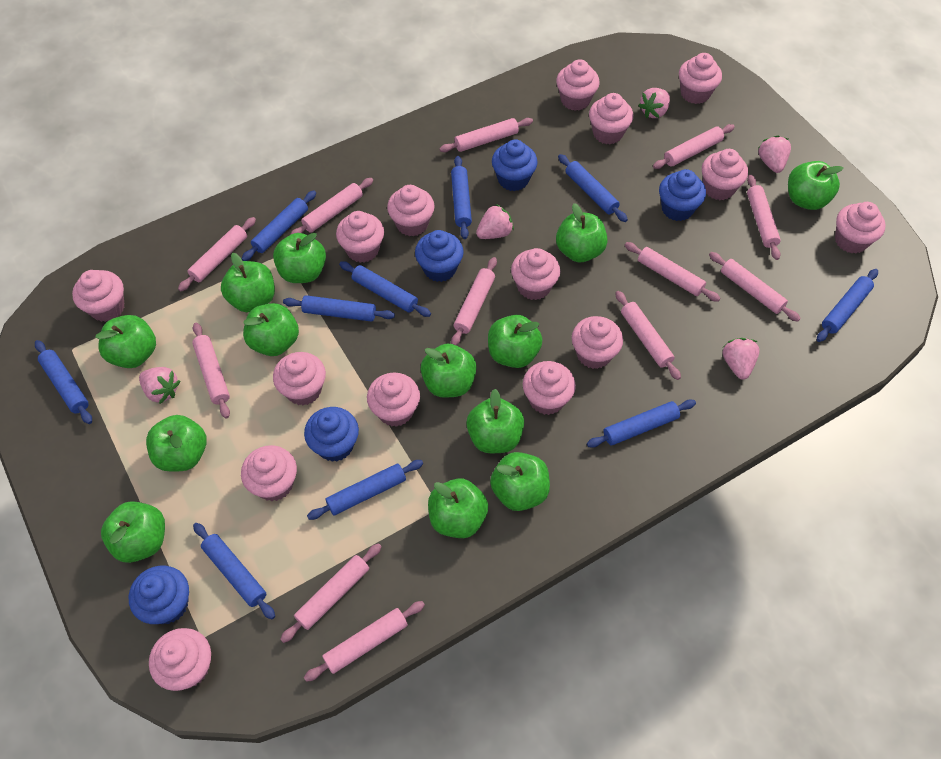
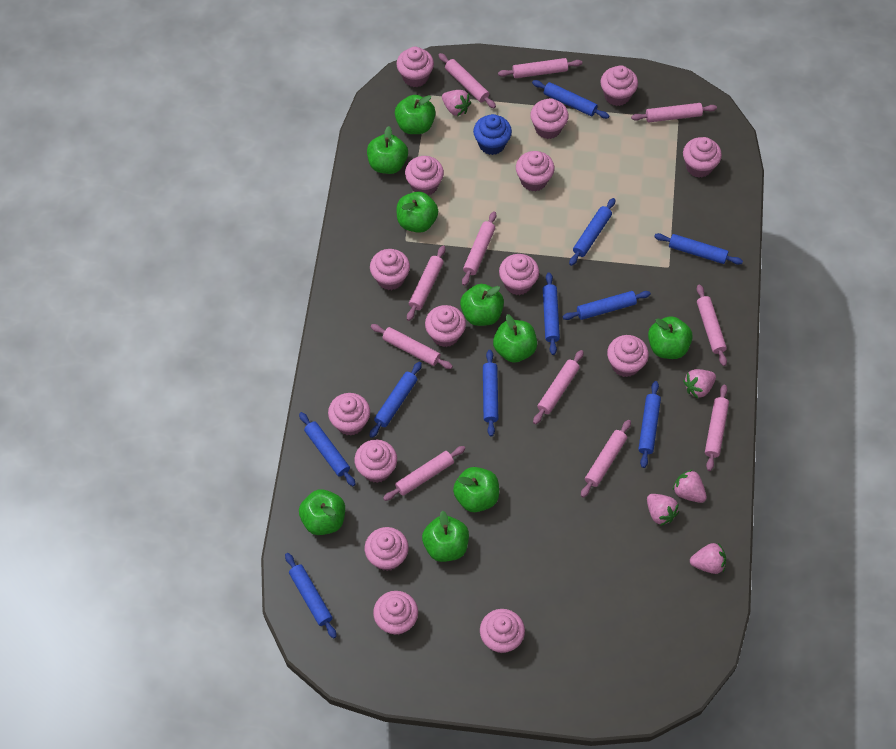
blue cupcake: 5 -> 1
green apple: 13 -> 9
pink rolling pin: 12 -> 11

